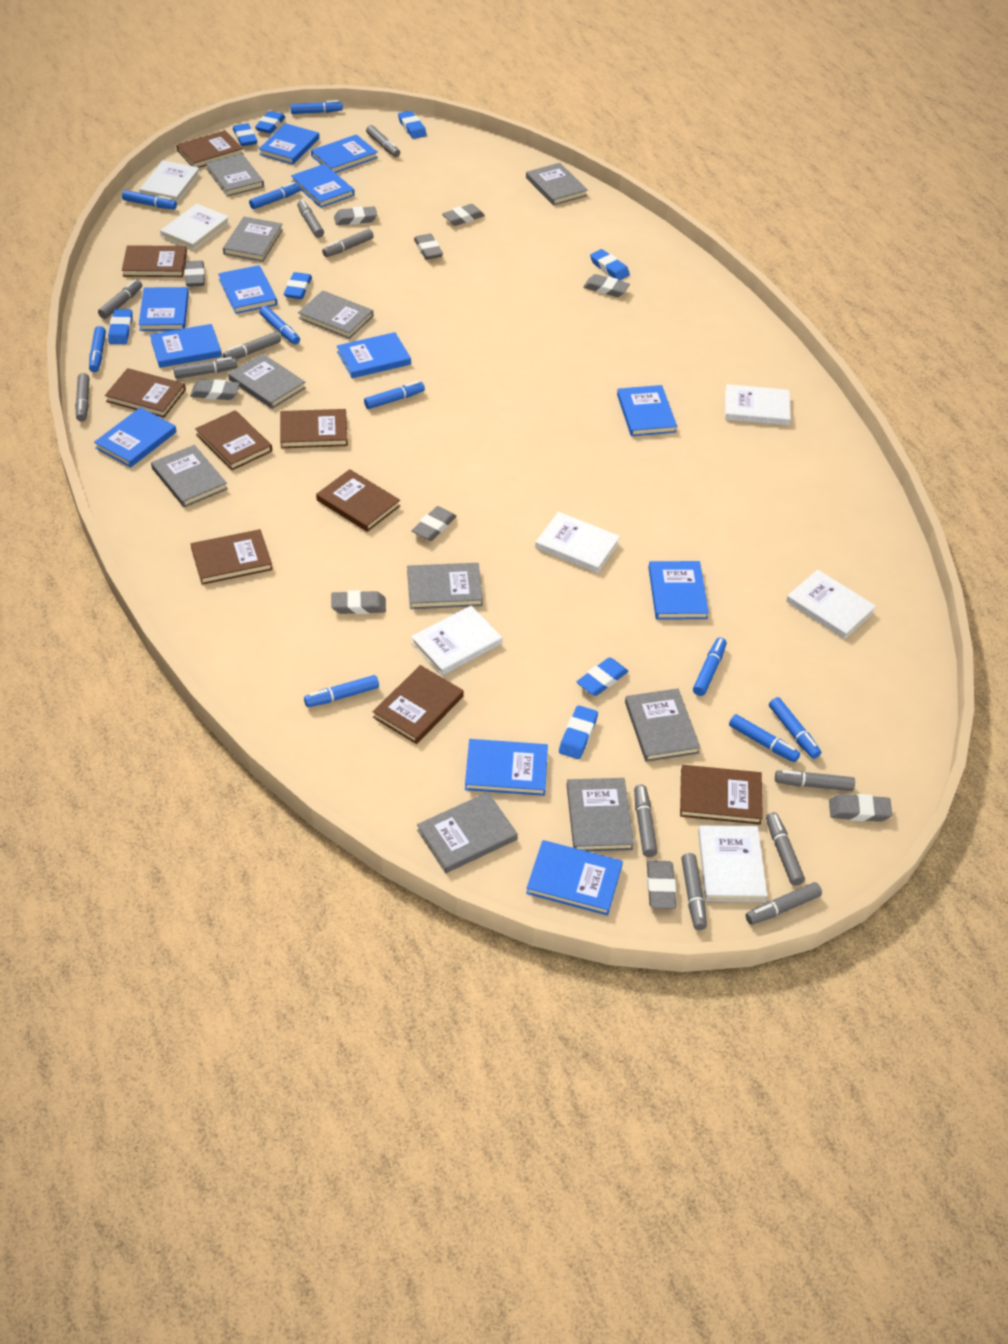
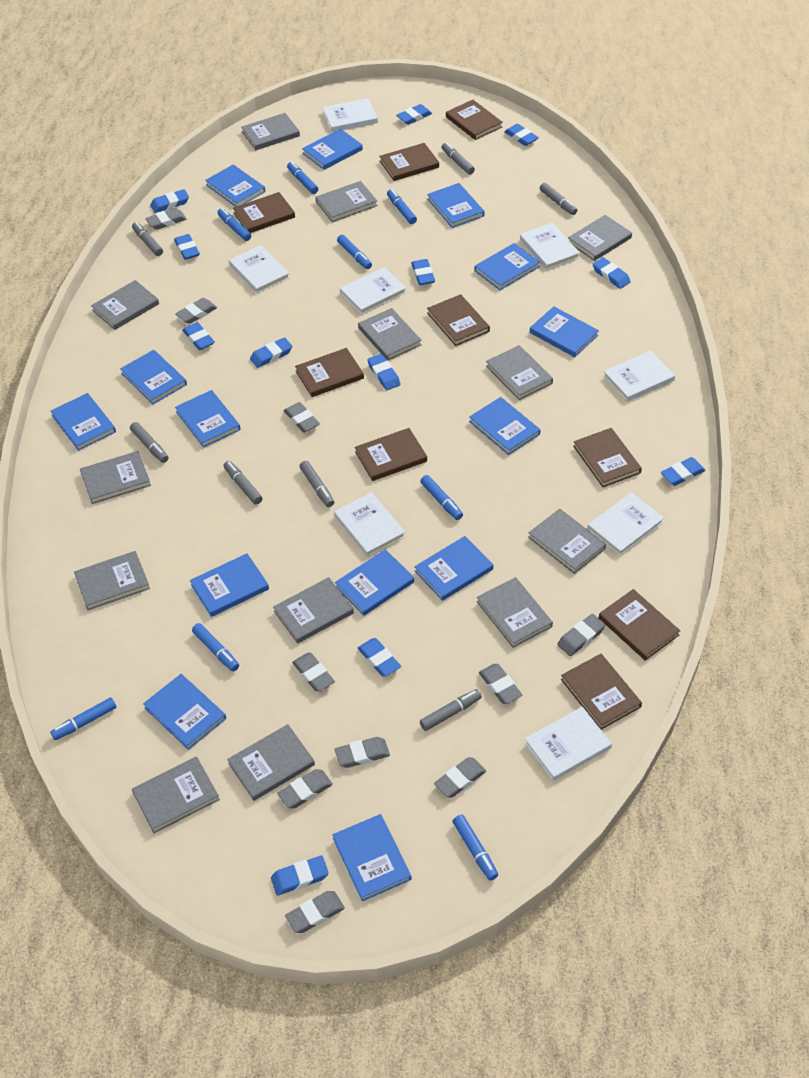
blue book: 12 -> 14
blue eraser: 8 -> 12
blue marker: 10 -> 8
grey book: 10 -> 13
grey marker: 12 -> 7
white book: 7 -> 8

